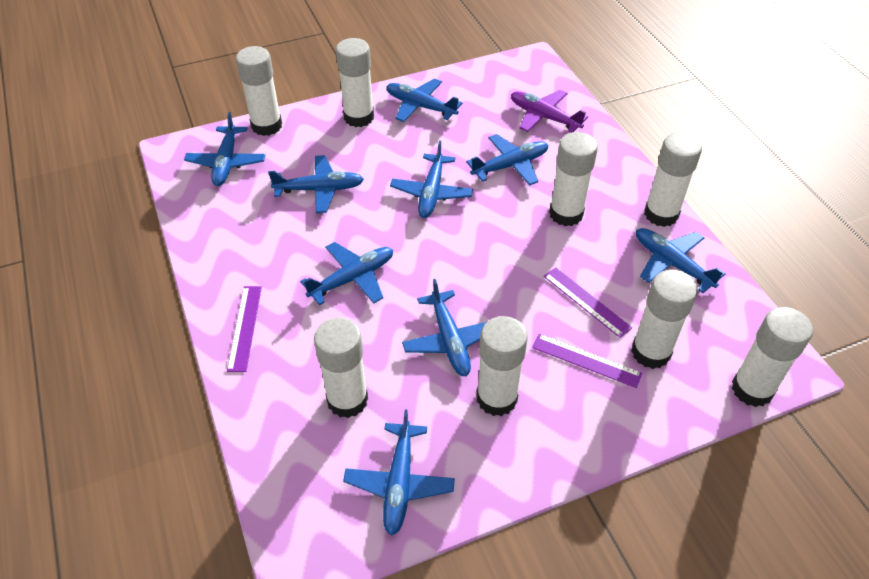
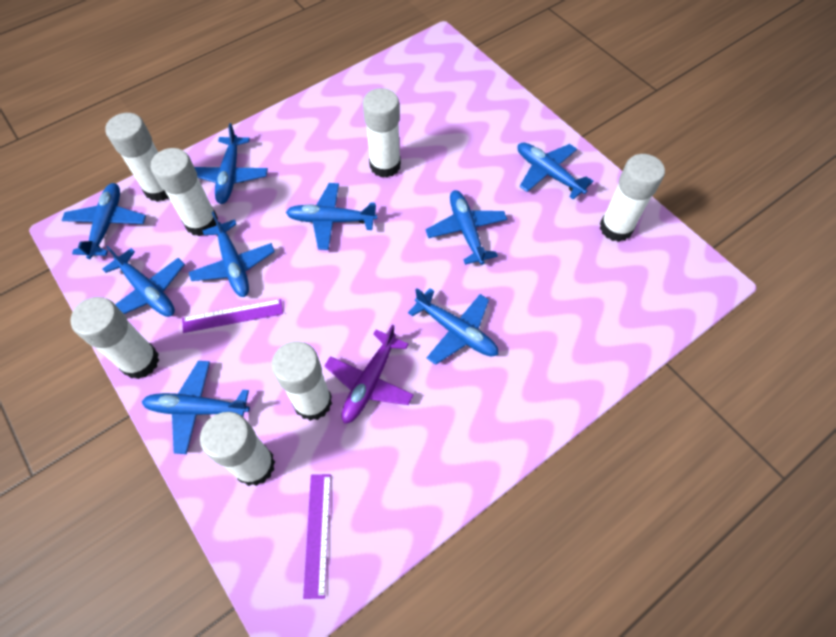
purple ruler: 3 -> 2
white glue stick: 8 -> 7

